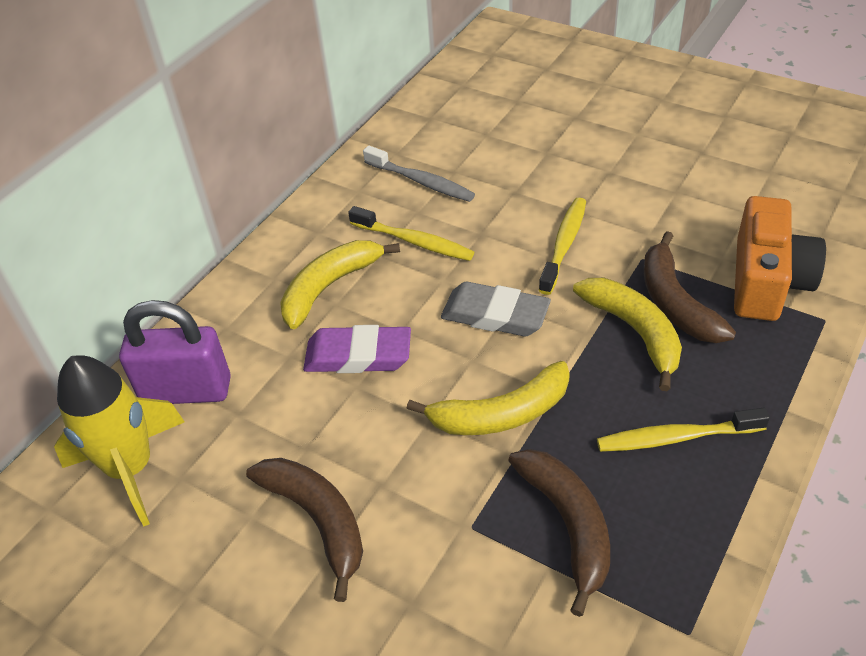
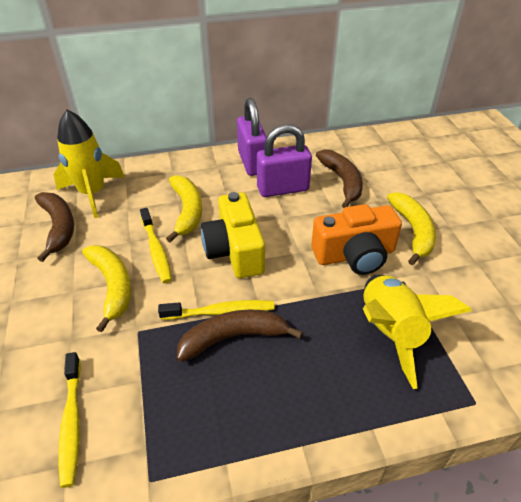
grey eraser: 1 -> 0
grey toothbrush: 1 -> 0
purple eraser: 1 -> 0
purple padlock: 1 -> 2
yellow camera: 0 -> 1
yellow rocket: 1 -> 2

